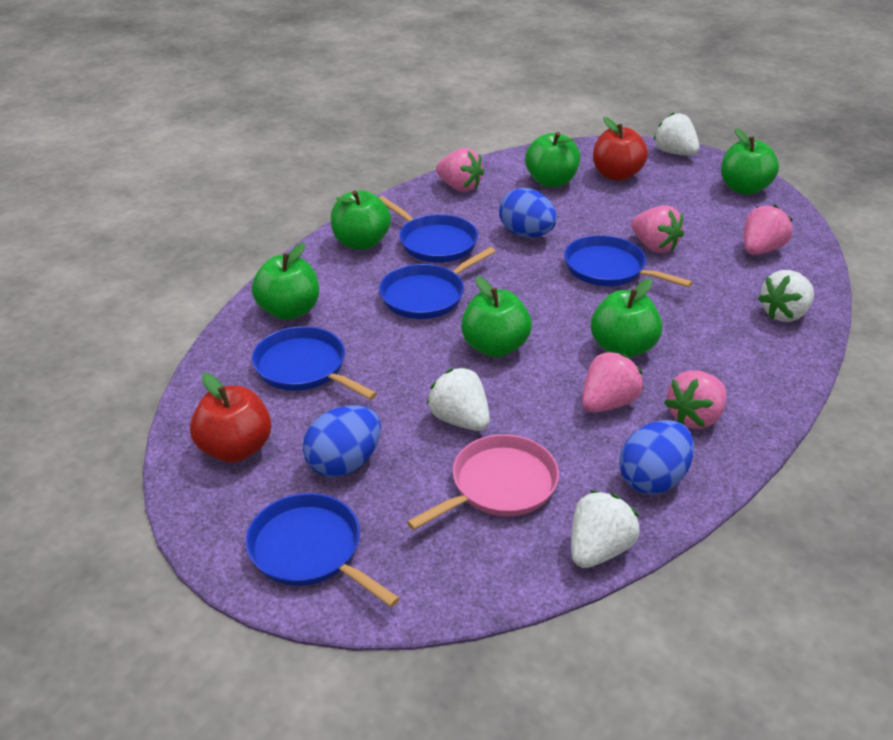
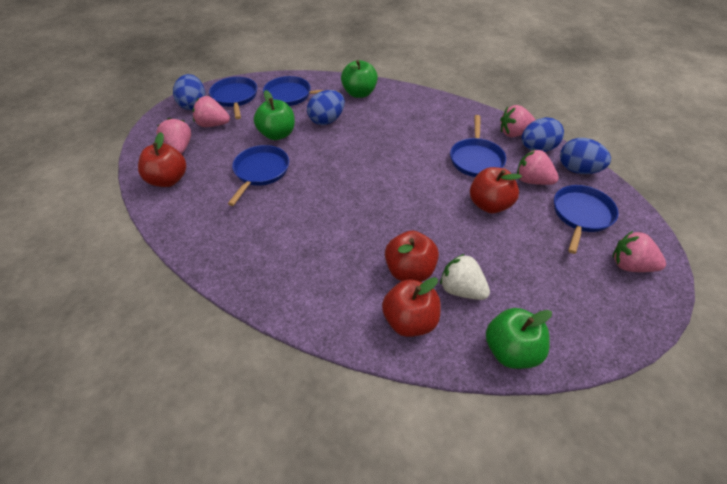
blue egg: 3 -> 4
green apple: 6 -> 3
pink pan: 1 -> 0
red apple: 2 -> 4
white strawberry: 4 -> 1

